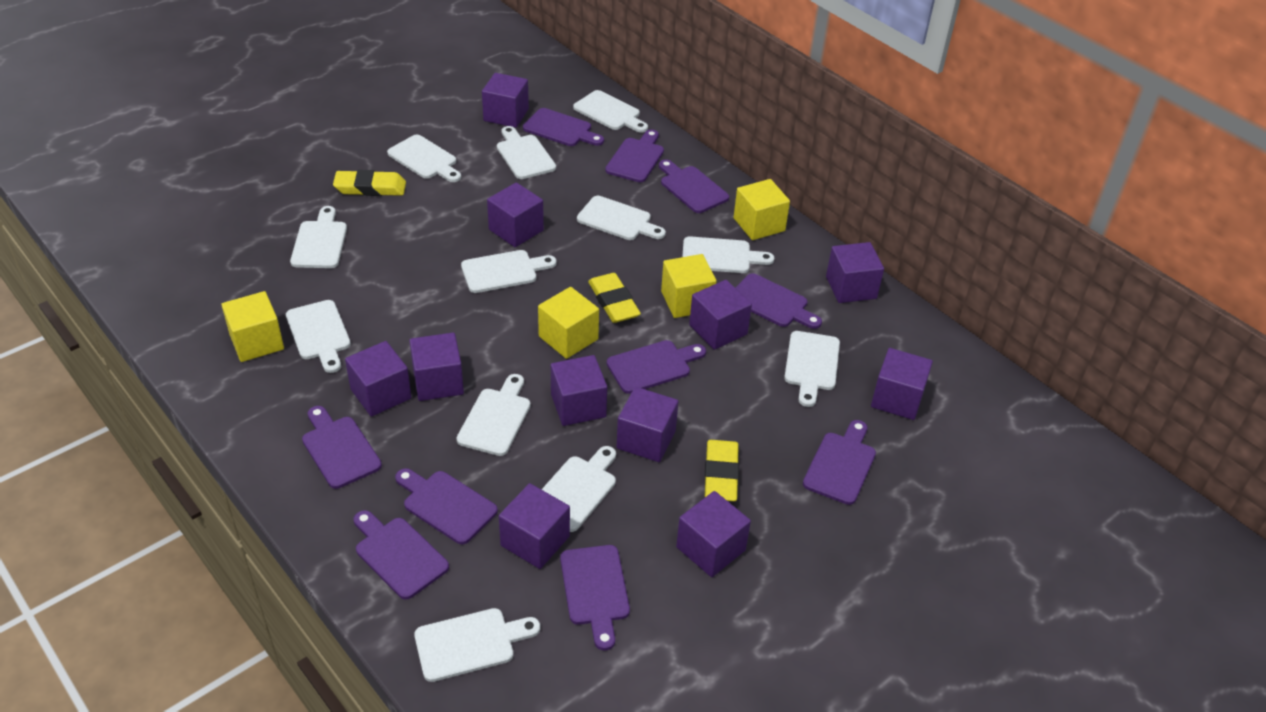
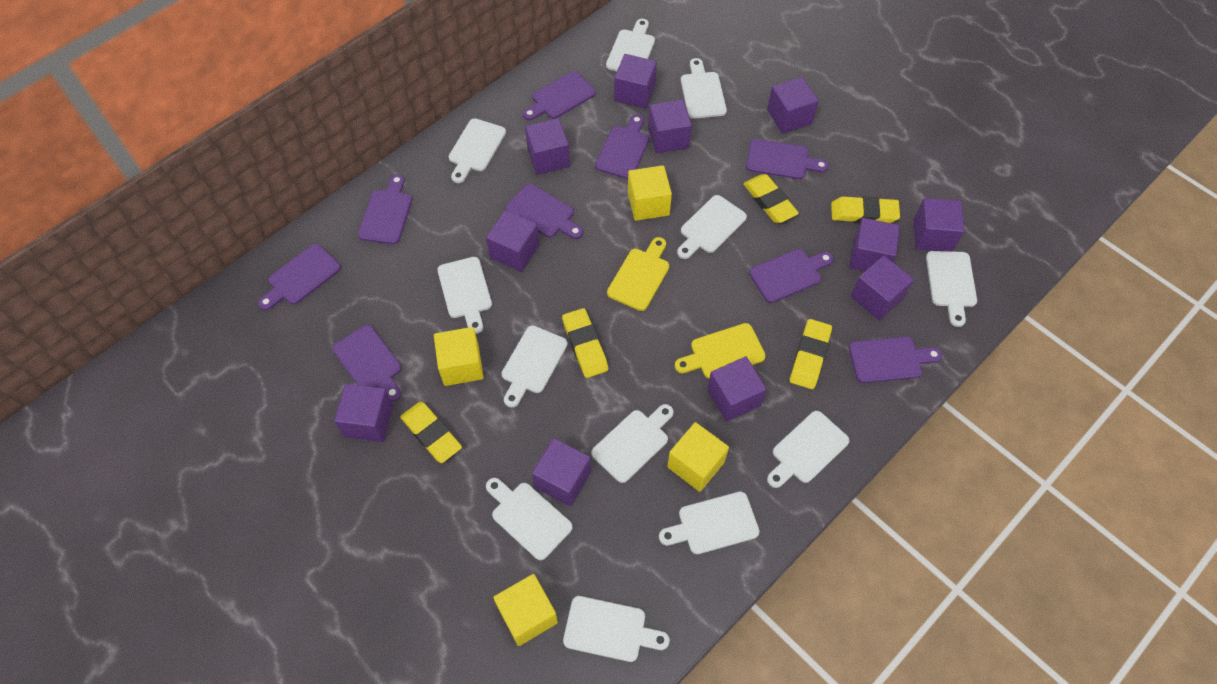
purple cutting board: 10 -> 9
yellow cutting board: 0 -> 2
yellow eraser: 3 -> 5

